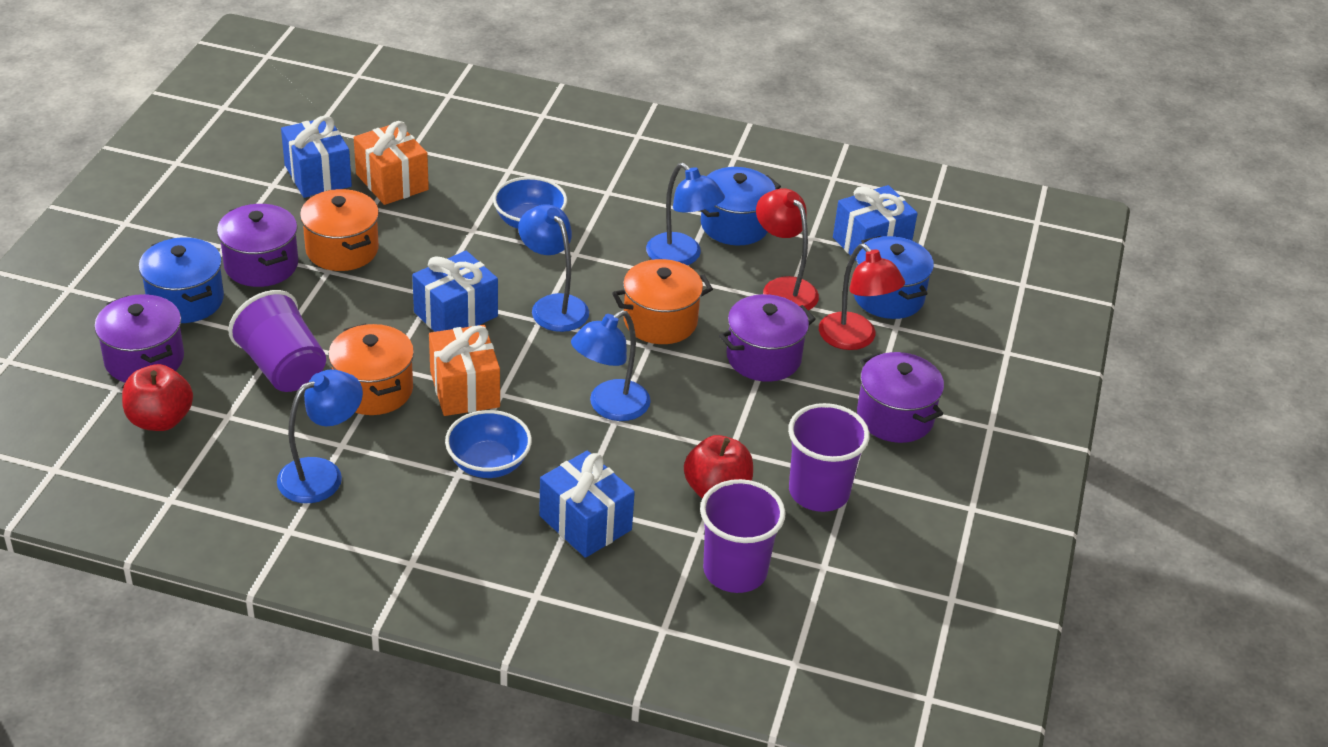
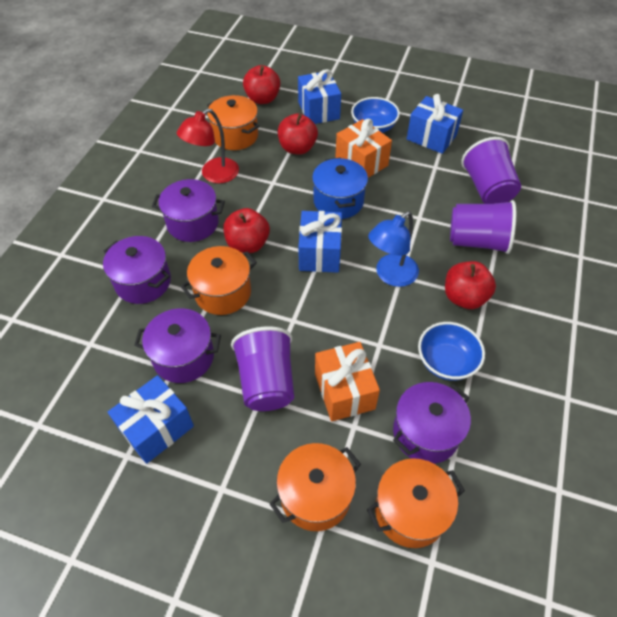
blue lamp: 4 -> 1
blue pot: 3 -> 1
orange pot: 3 -> 4
red apple: 2 -> 4
red lamp: 2 -> 1

